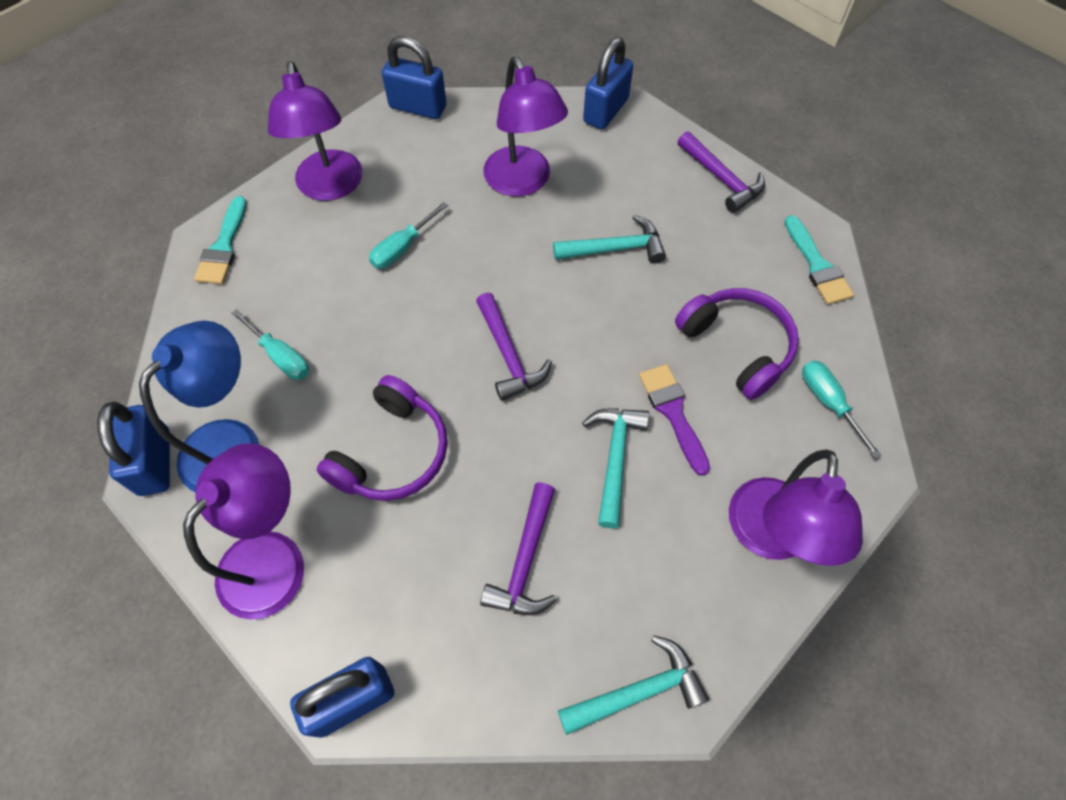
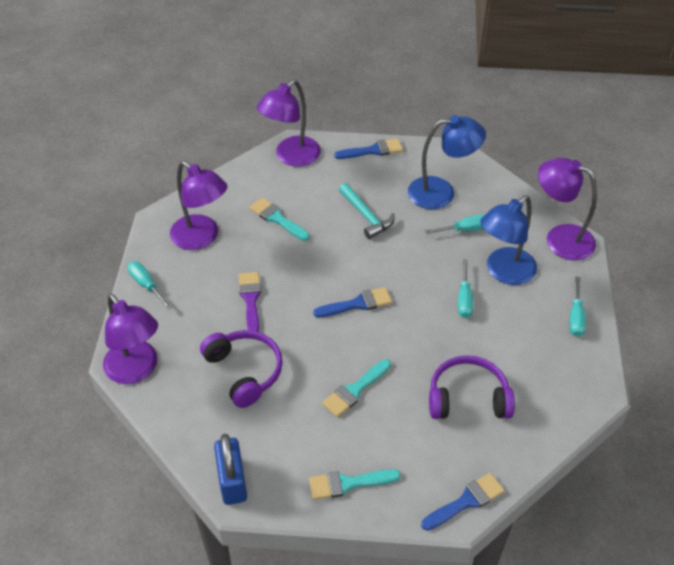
blue brush: 0 -> 3
blue lamp: 1 -> 2
blue padlock: 4 -> 1
purple hammer: 3 -> 0
turquoise brush: 2 -> 3
turquoise hammer: 3 -> 1
turquoise screwdriver: 3 -> 4

